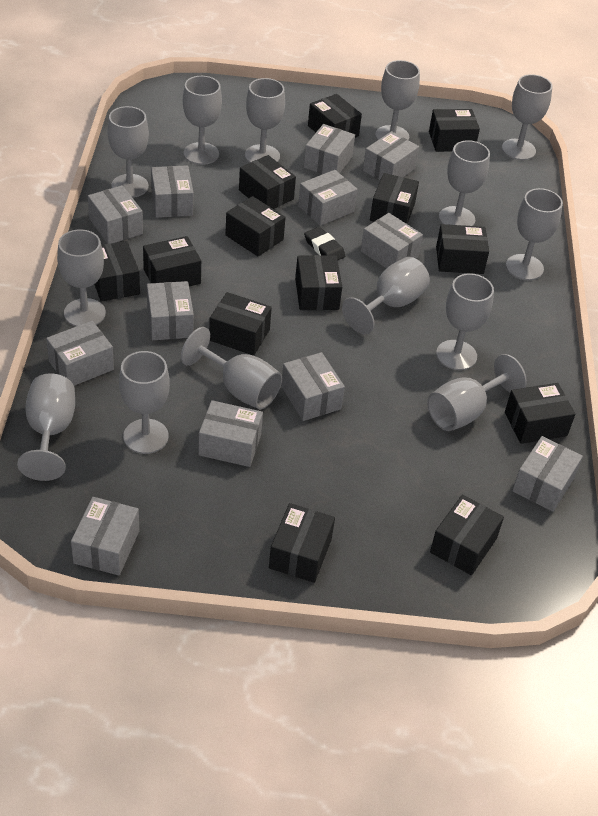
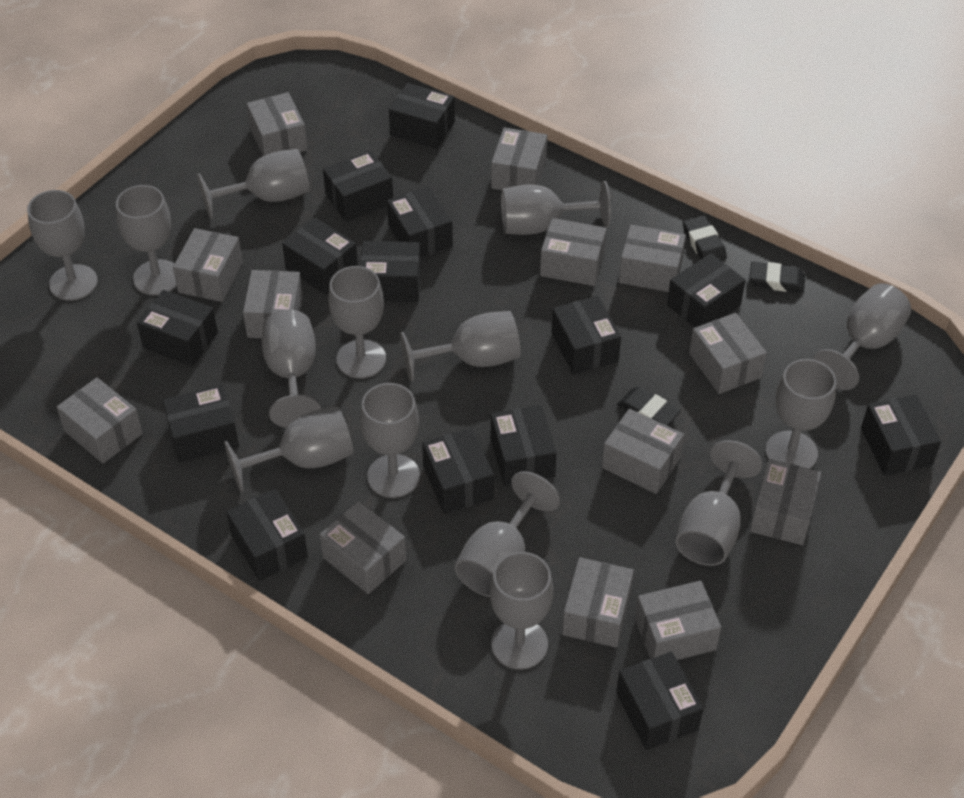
black box: 13 -> 14
black eraser: 1 -> 3
grey box: 12 -> 13

